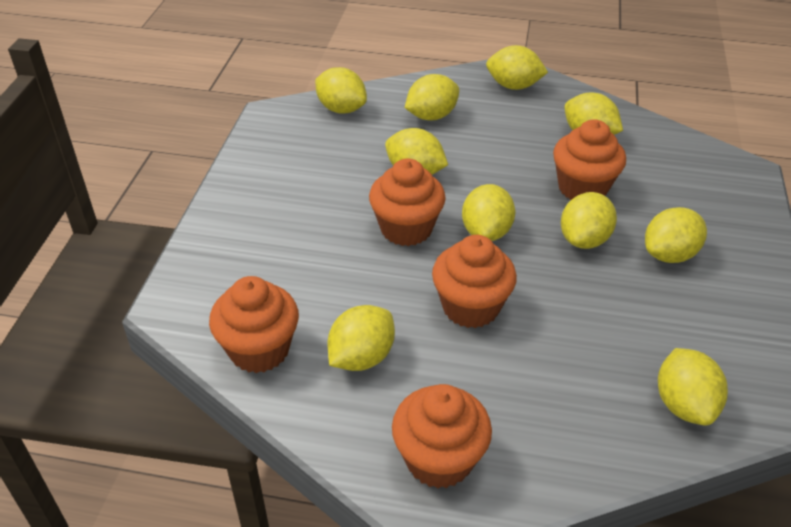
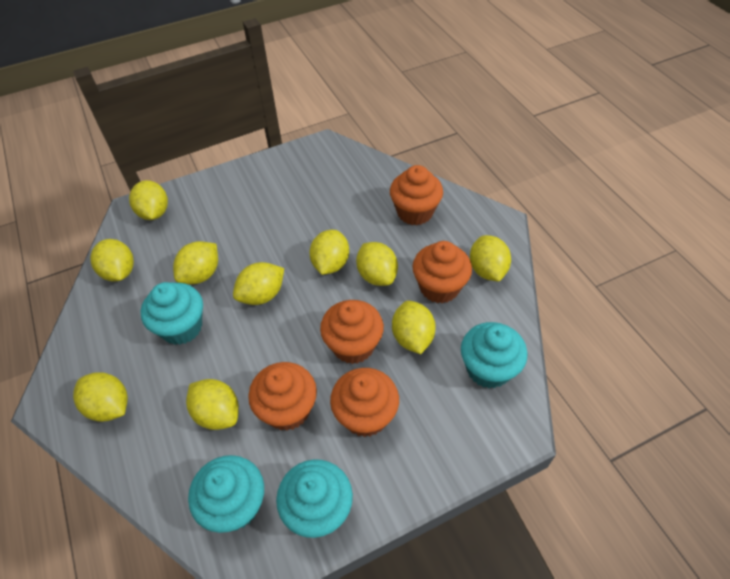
turquoise cupcake: 0 -> 4

